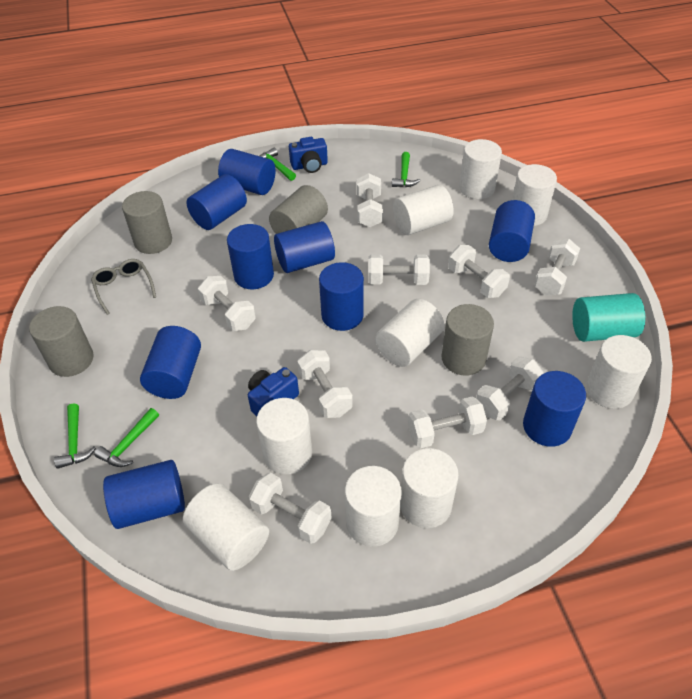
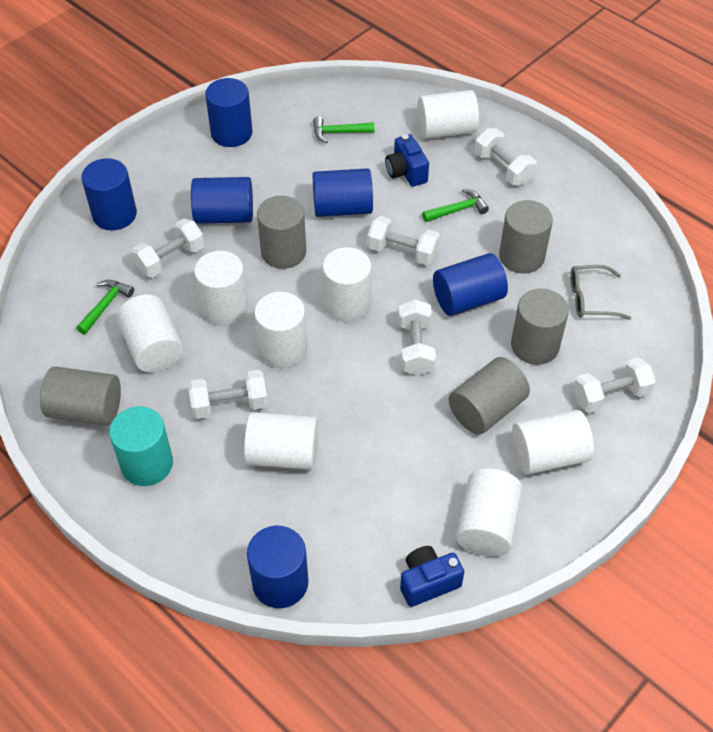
blue cylinder: 9 -> 6
green hammer: 4 -> 3
grey cylinder: 4 -> 5
white cylinder: 9 -> 8
white dumbbell: 9 -> 6

